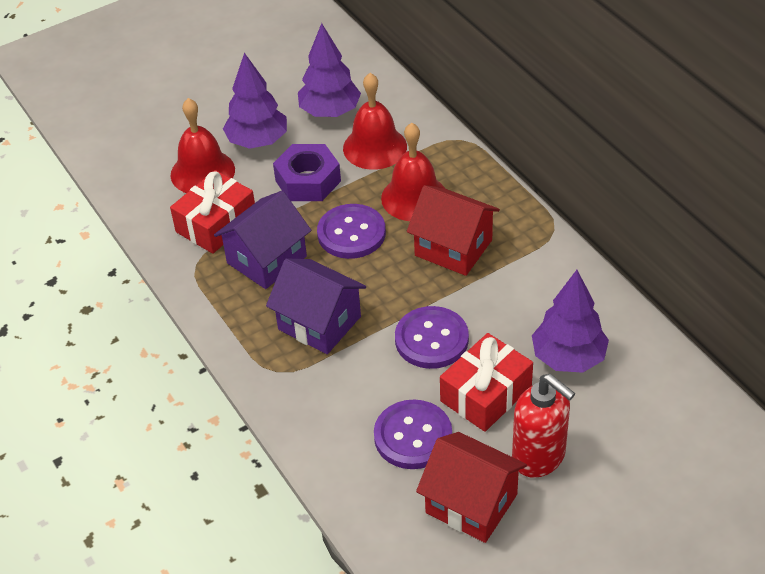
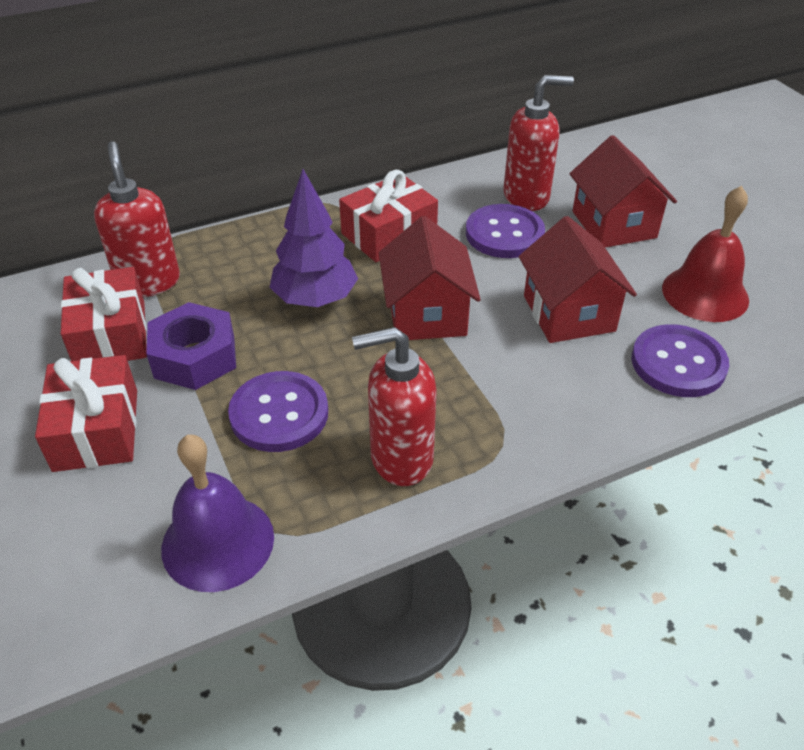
purple bell: 0 -> 1
purple house: 2 -> 0
purple tree: 3 -> 1
red bell: 3 -> 1
red gift: 2 -> 3
red house: 2 -> 3
red soap dispenser: 1 -> 3

